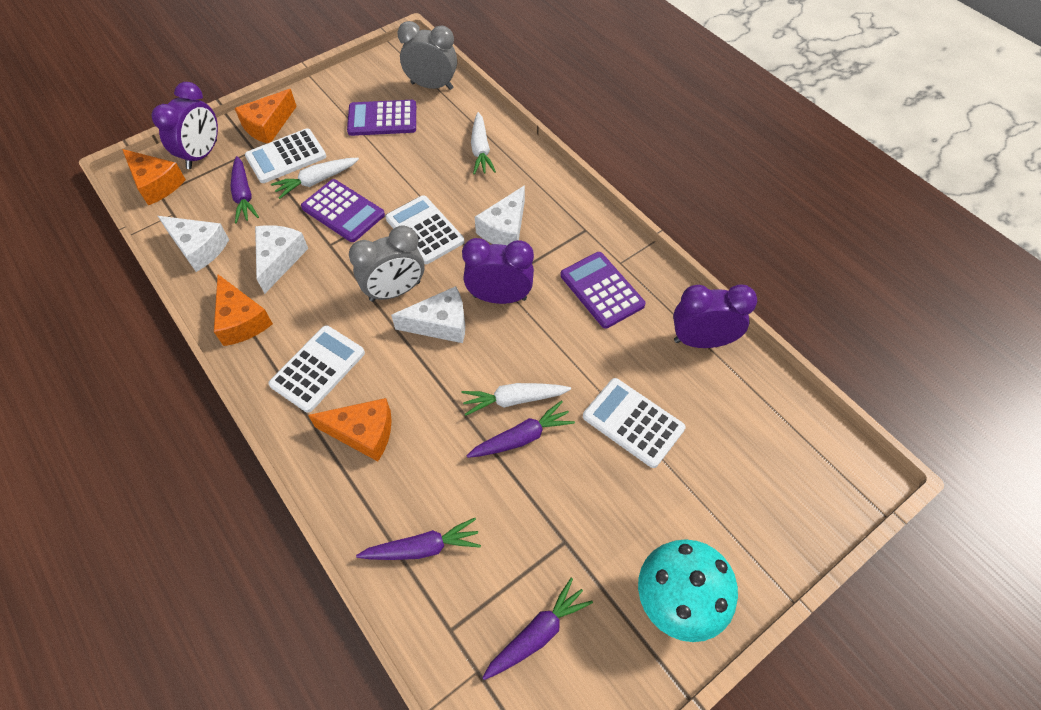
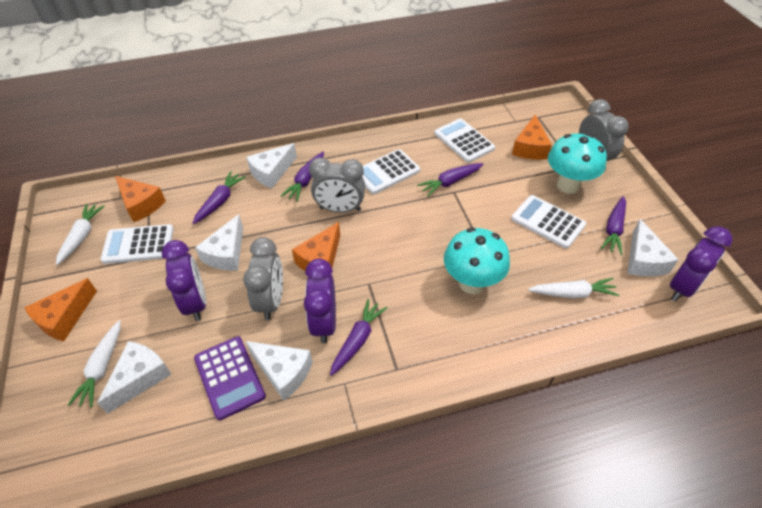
grey clock: 2 -> 3
purple calculator: 3 -> 1
purple carrot: 4 -> 5
turquoise mushroom: 1 -> 2
white cheese: 4 -> 5

